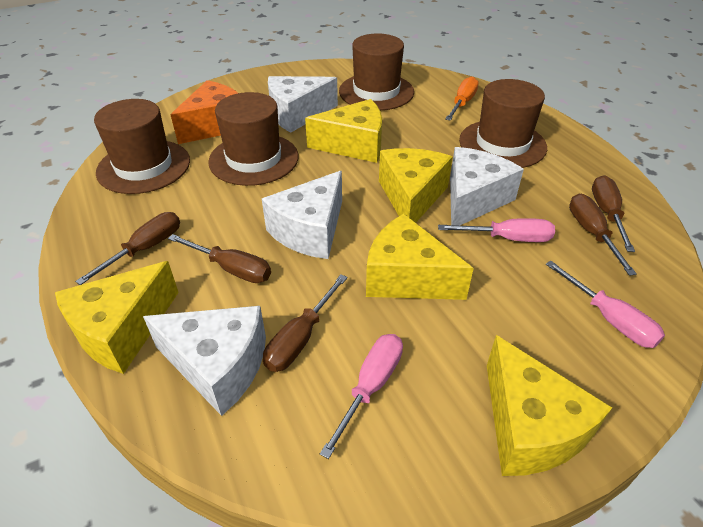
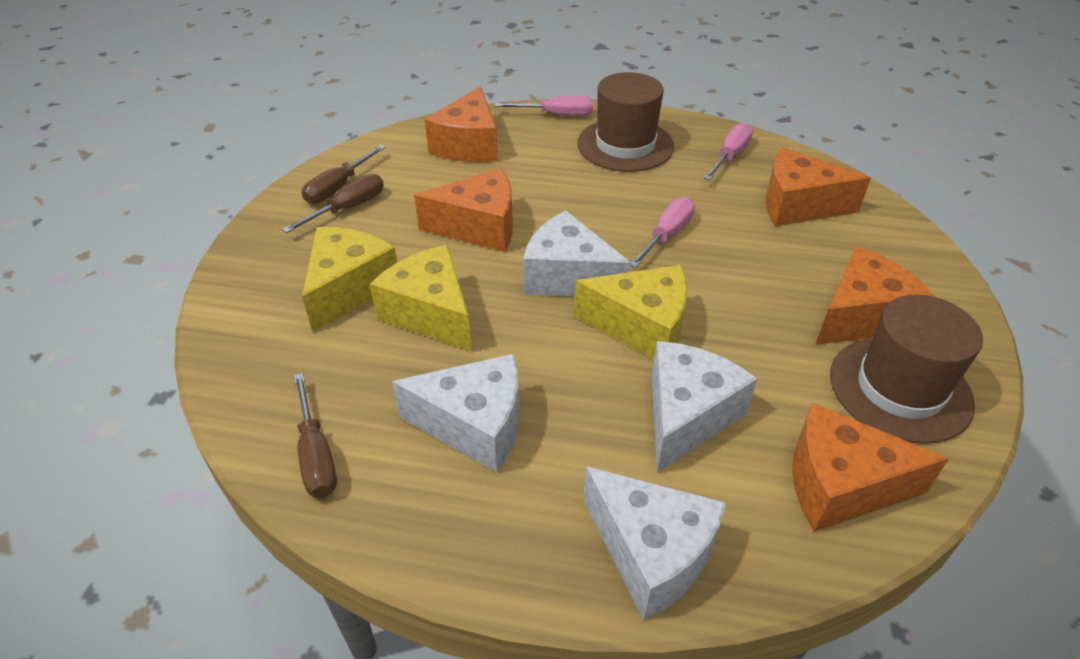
brown hat: 4 -> 2
brown screwdriver: 5 -> 3
orange cheese: 1 -> 5
orange screwdriver: 1 -> 0
yellow cheese: 5 -> 3

